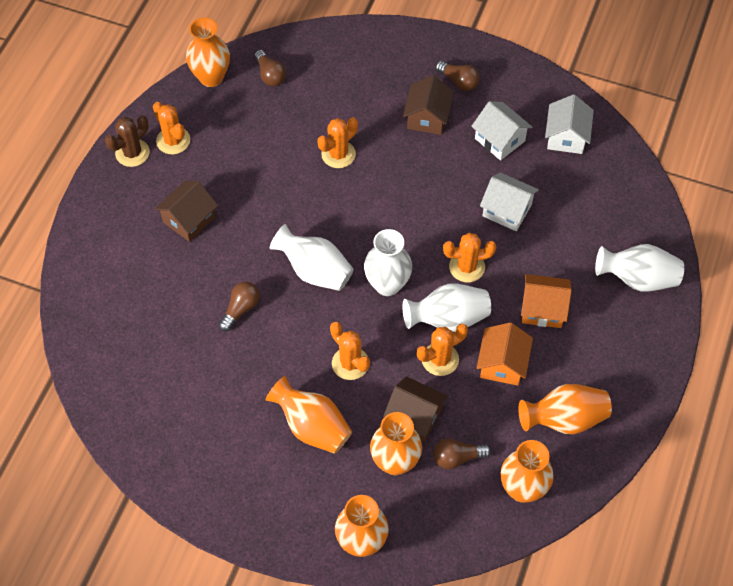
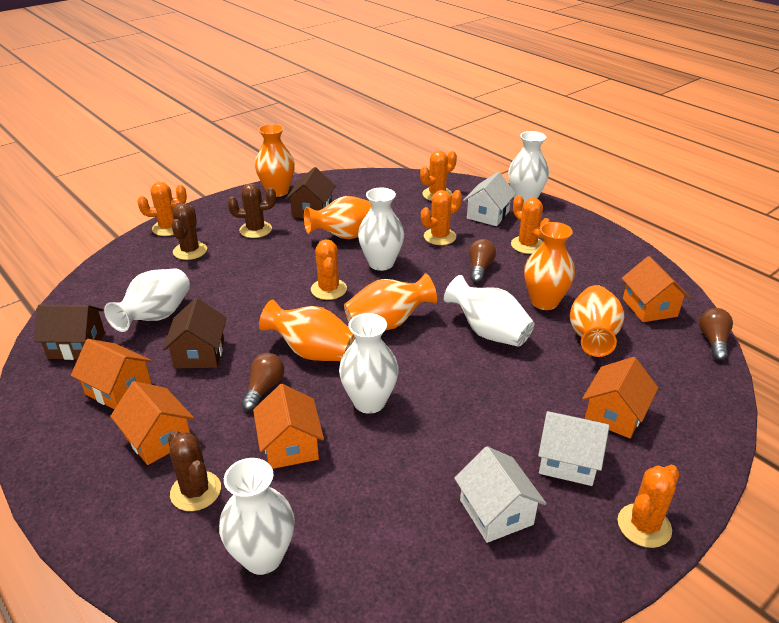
brown cactus: 1 -> 3
brown light bulb: 4 -> 3
orange cactus: 5 -> 6
orange house: 2 -> 5
white vase: 4 -> 6

